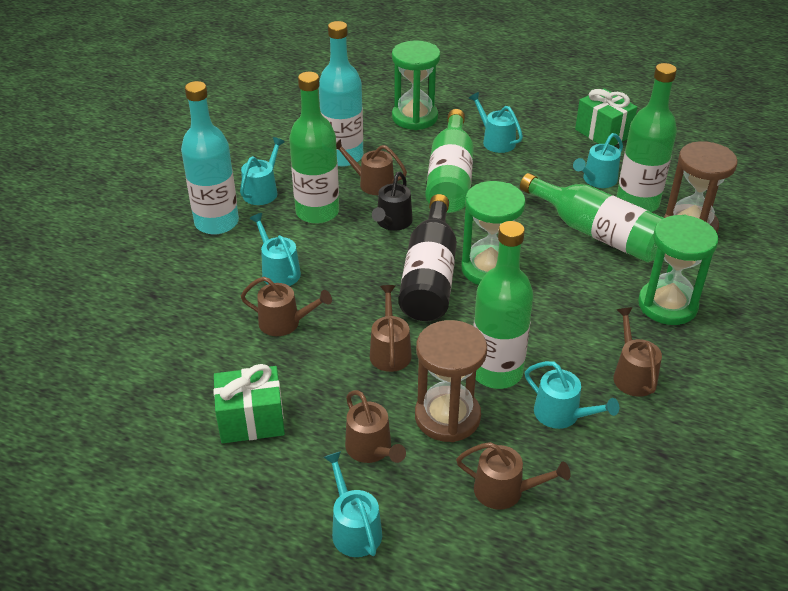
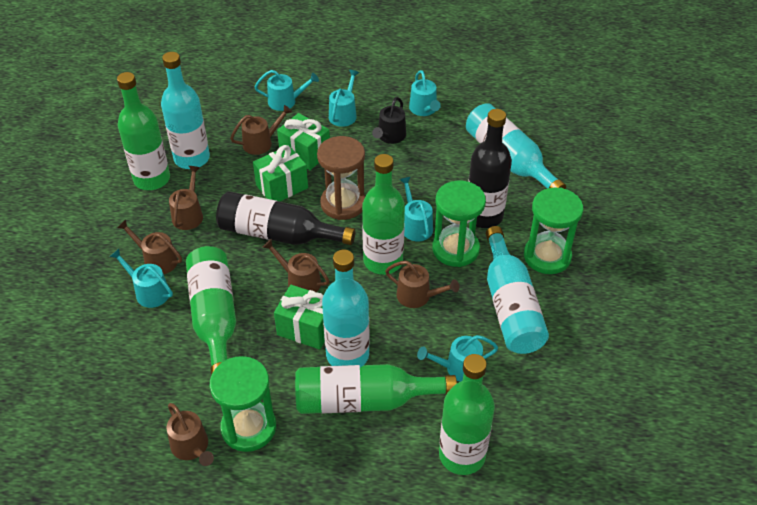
black bottle: 1 -> 2
brown hourglass: 2 -> 1
green gift: 2 -> 3
turquoise bottle: 2 -> 4

